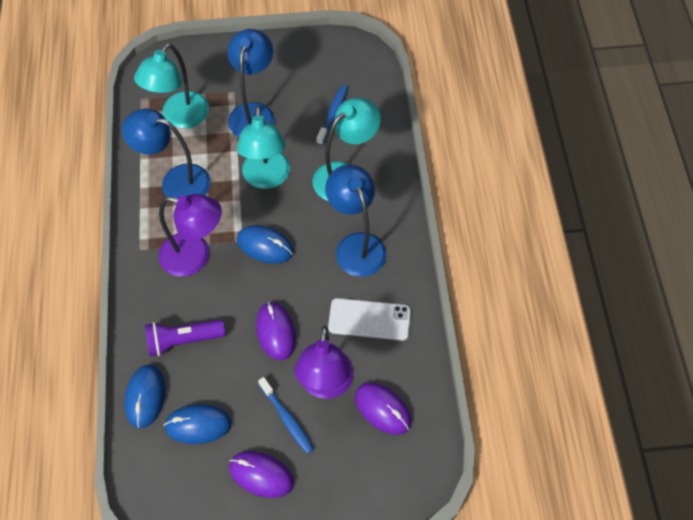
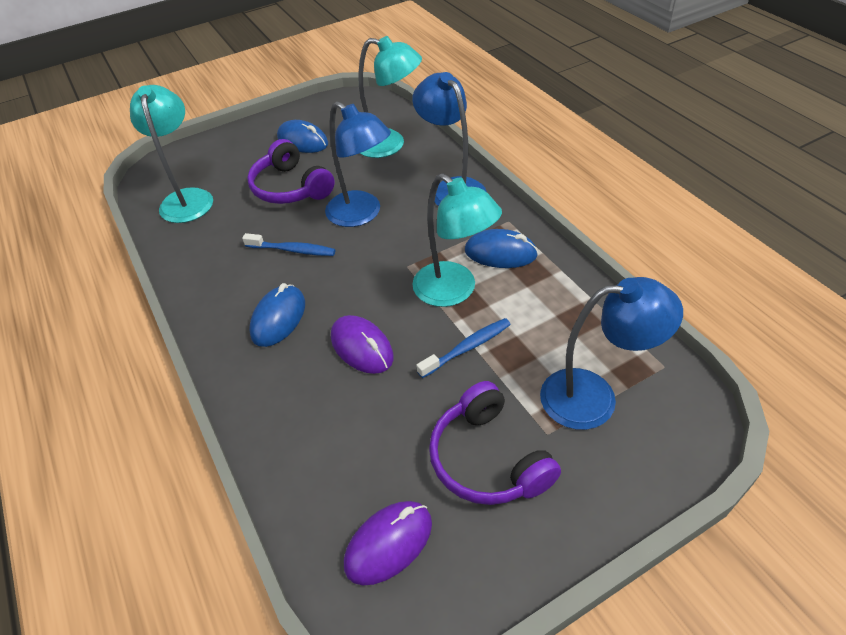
purple flashlight: 1 -> 0
purple headphones: 0 -> 2
purple lamp: 2 -> 0
purple mouse: 3 -> 2
white phone: 1 -> 0

